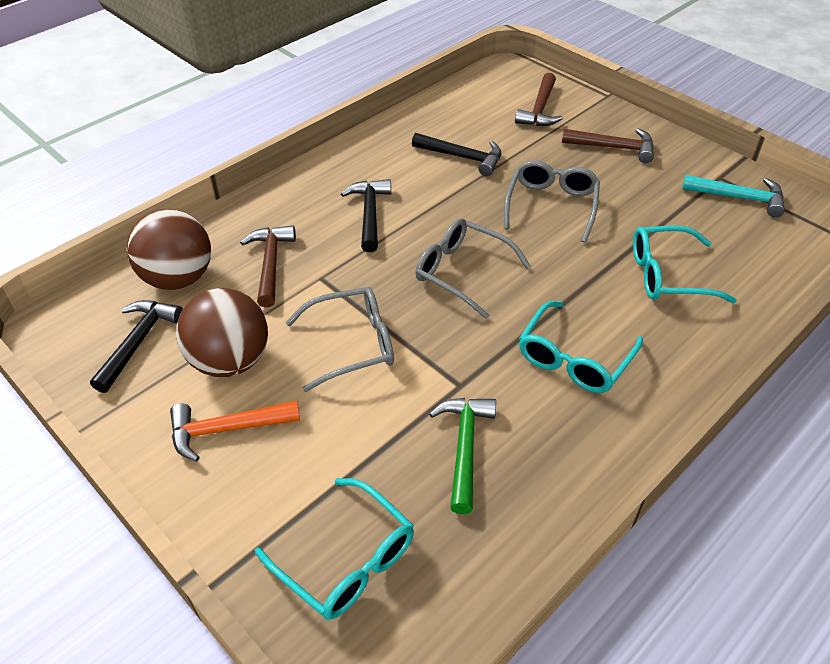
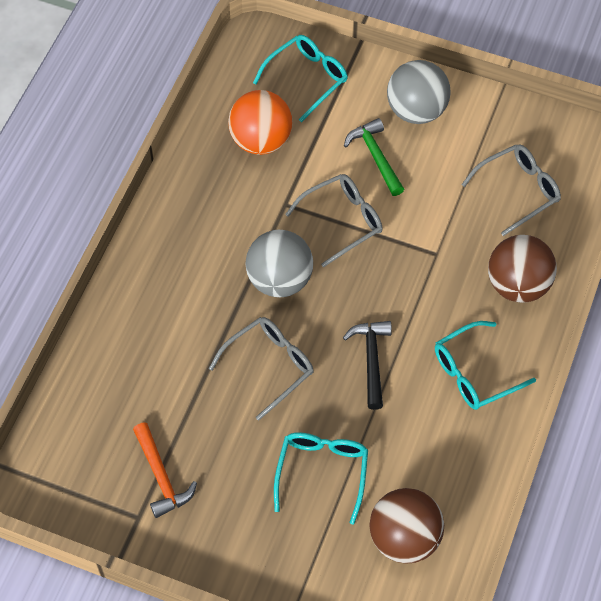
black hammer: 3 -> 1
brown hammer: 3 -> 0
grey ball: 0 -> 2
orange ball: 0 -> 1
turquoise hammer: 1 -> 0

